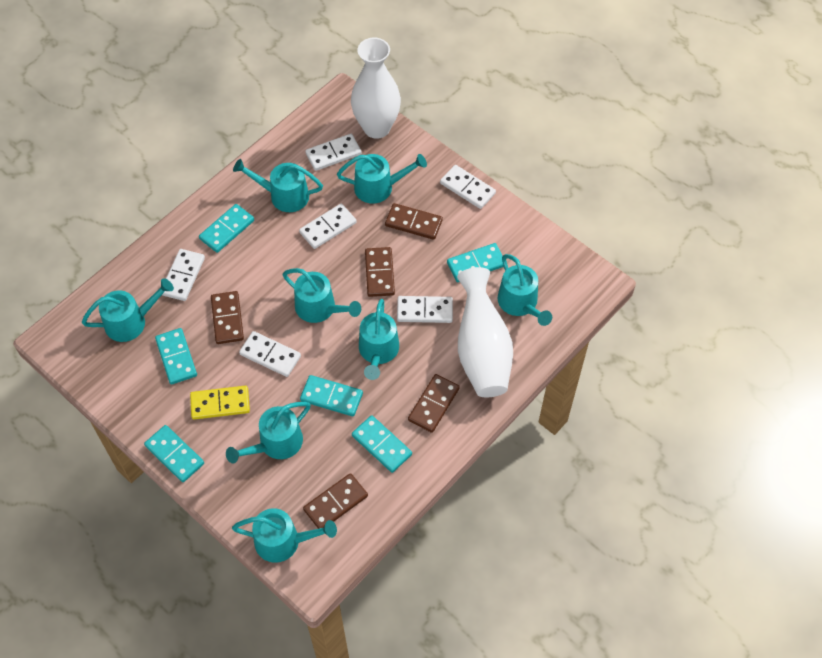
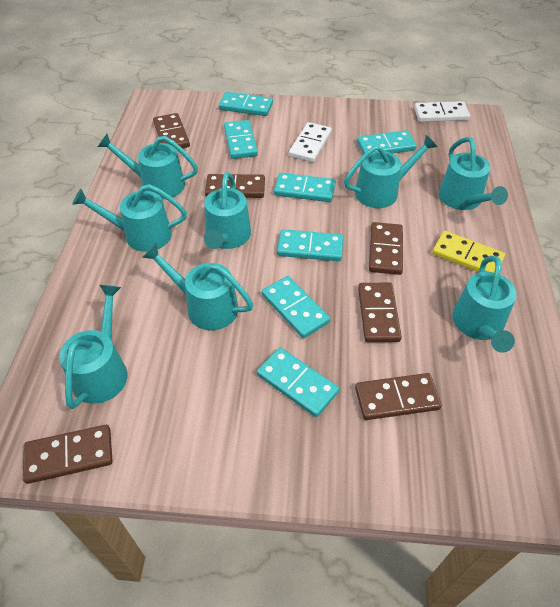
brown domino: 5 -> 6
turquoise domino: 6 -> 7
white domino: 6 -> 2
white vase: 2 -> 0

